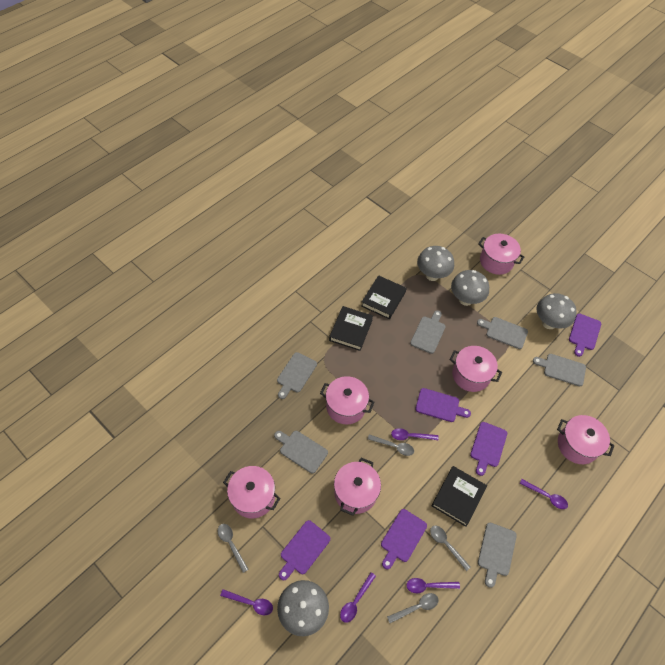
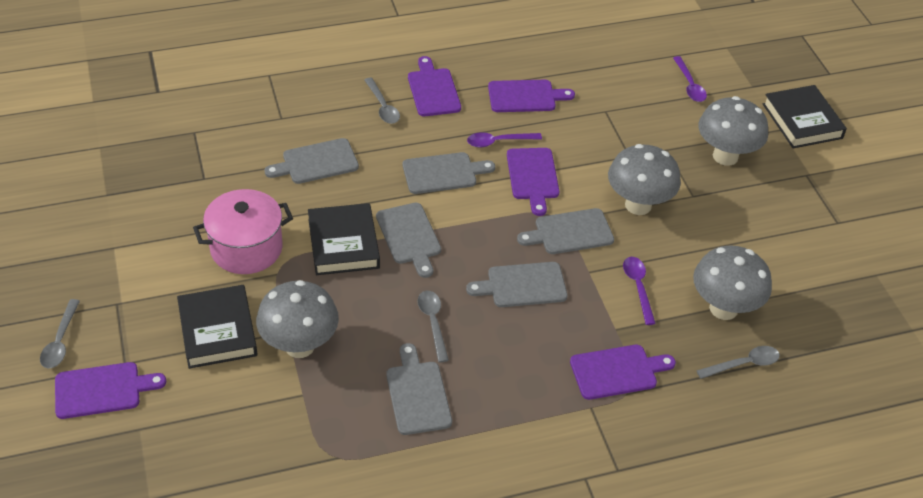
pink pot: 6 -> 1
purple spoon: 5 -> 3

